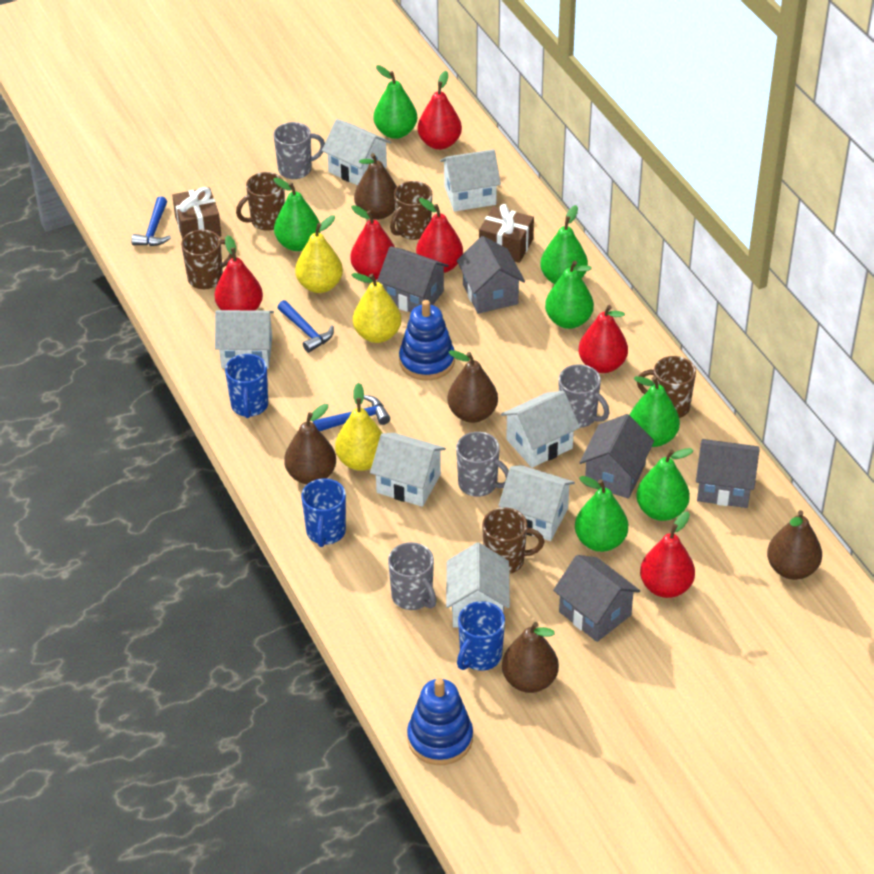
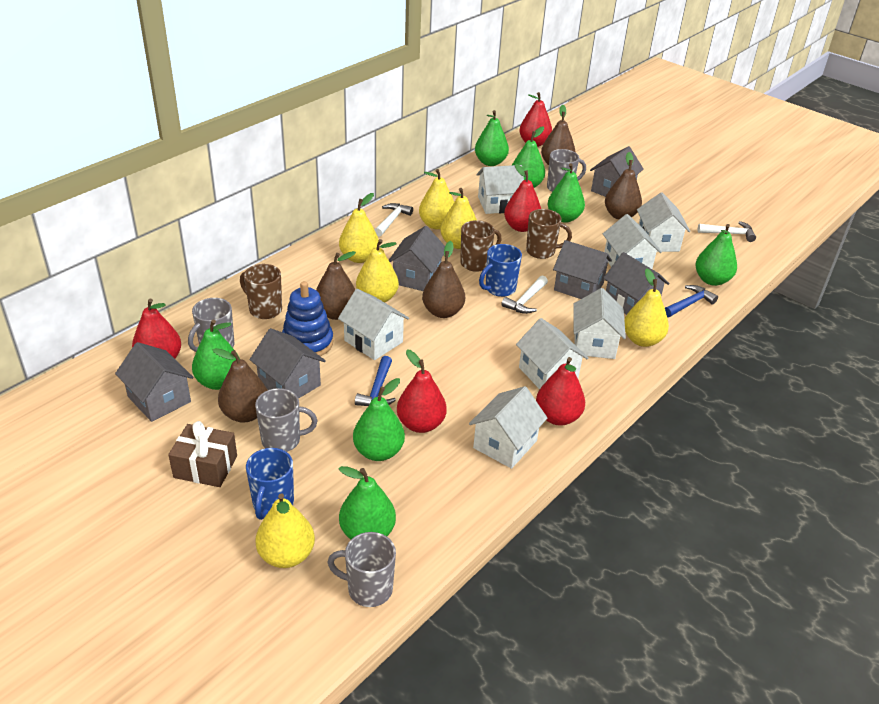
blue hammer: 3 -> 2
blue mug: 3 -> 2
blue stacking toy: 2 -> 1
brown gift: 2 -> 1
brown mug: 5 -> 3
grey house: 5 -> 6
red pear: 6 -> 5
white hammer: 0 -> 3
yellow pear: 3 -> 6

